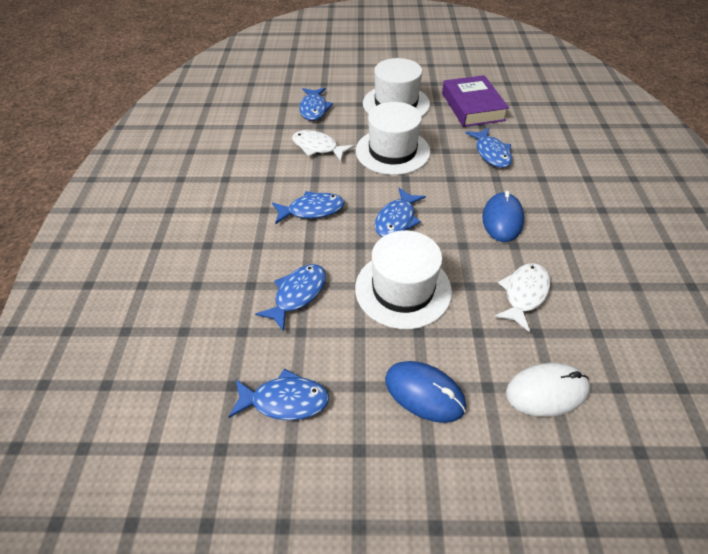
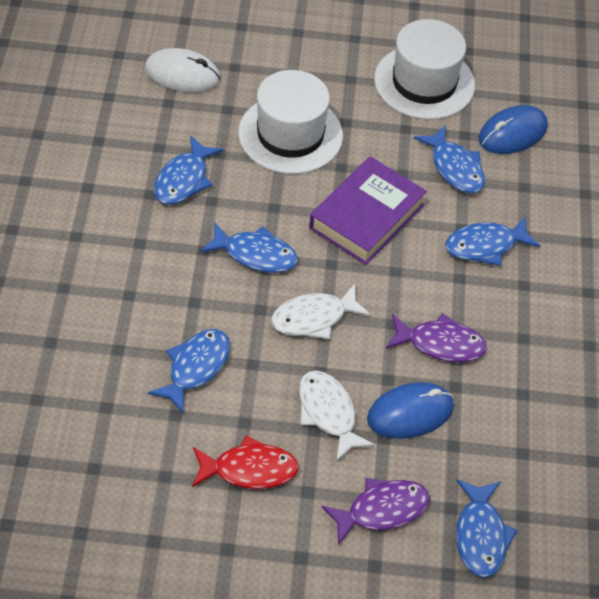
purple fish: 0 -> 2
red fish: 0 -> 1
white hat: 3 -> 2

